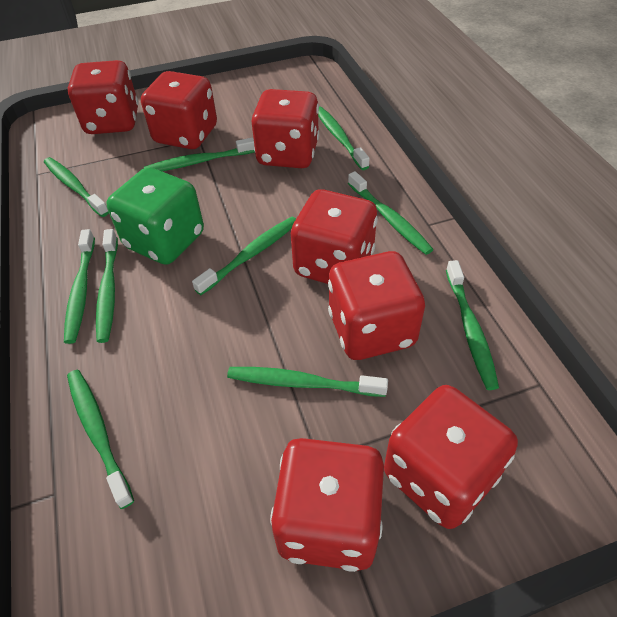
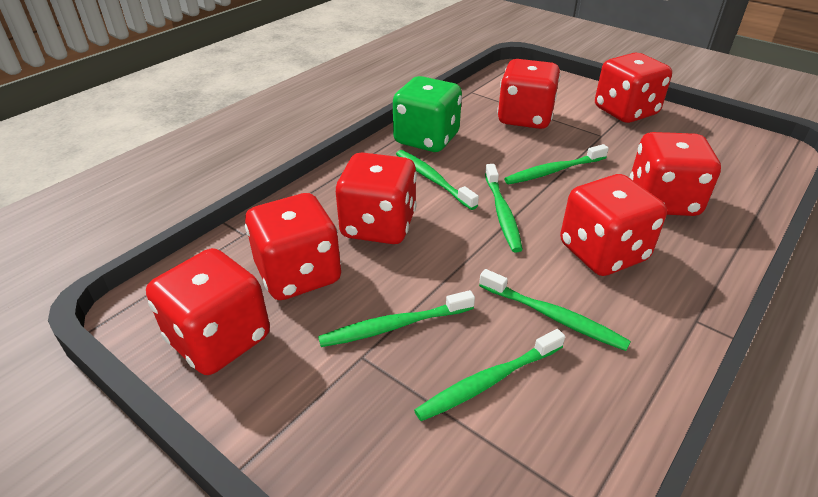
green toothbrush: 10 -> 6

